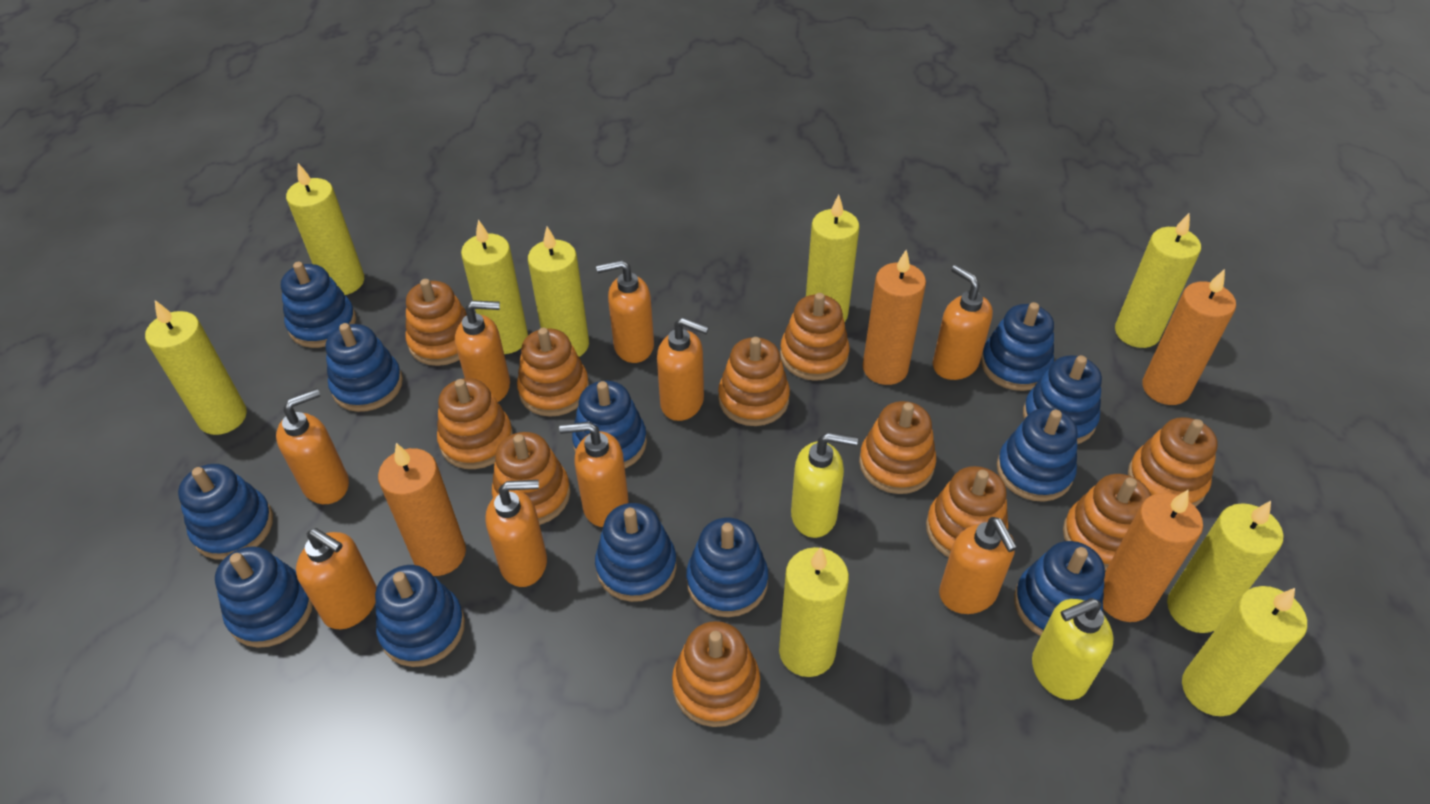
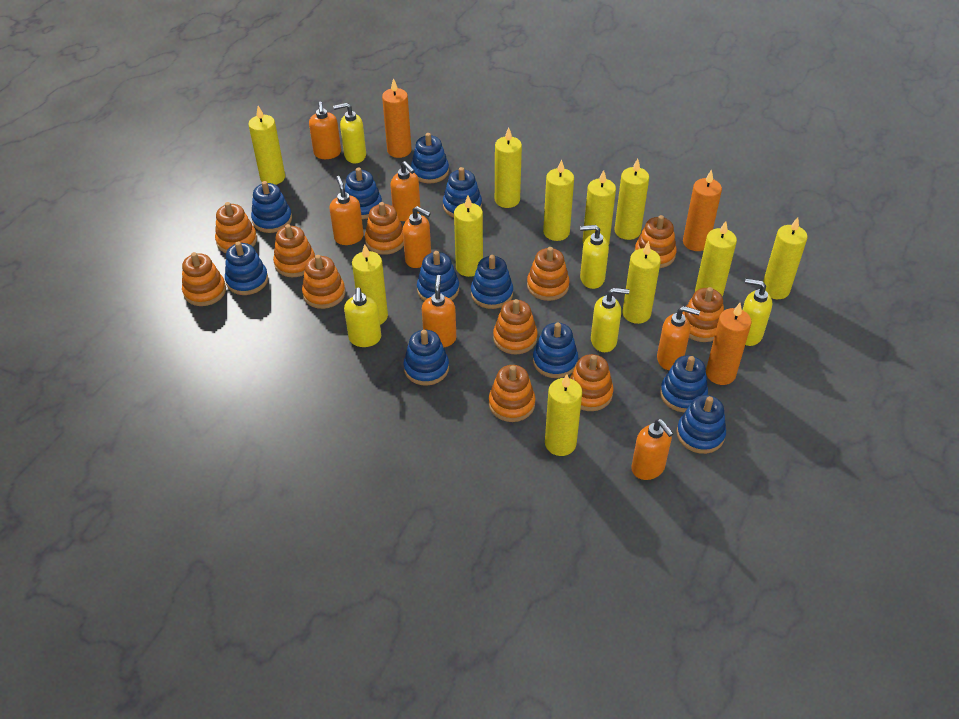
blue stacking toy: 12 -> 11
orange candle: 4 -> 3
orange soap dispenser: 9 -> 7
yellow candle: 9 -> 11
yellow soap dispenser: 2 -> 5

